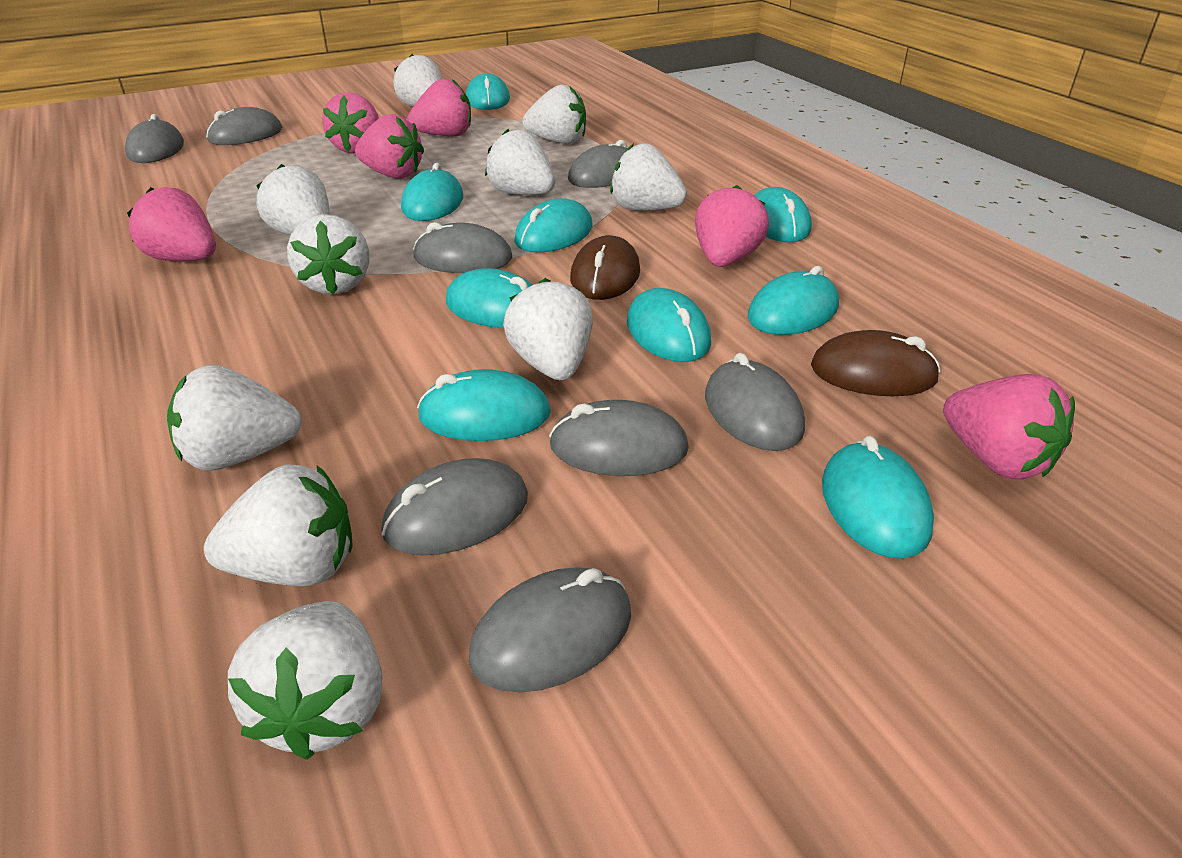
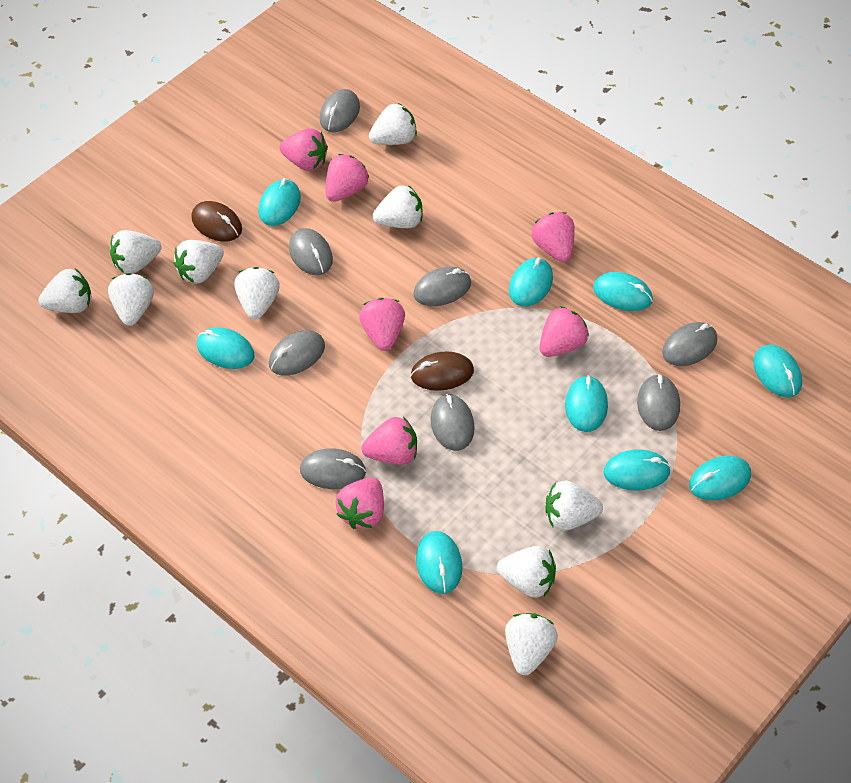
pink strawberry: 6 -> 7

